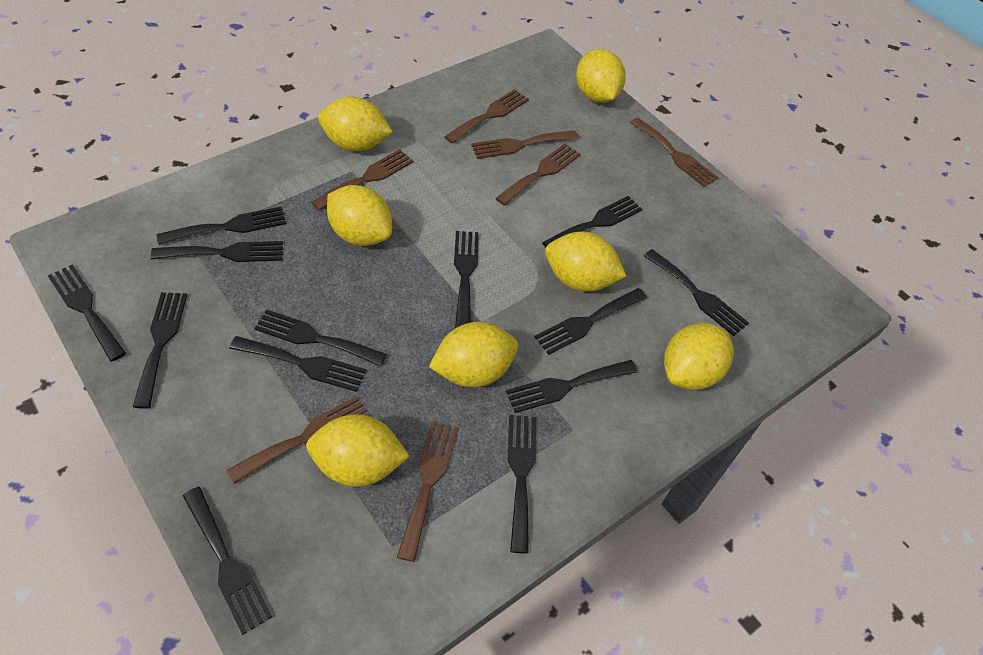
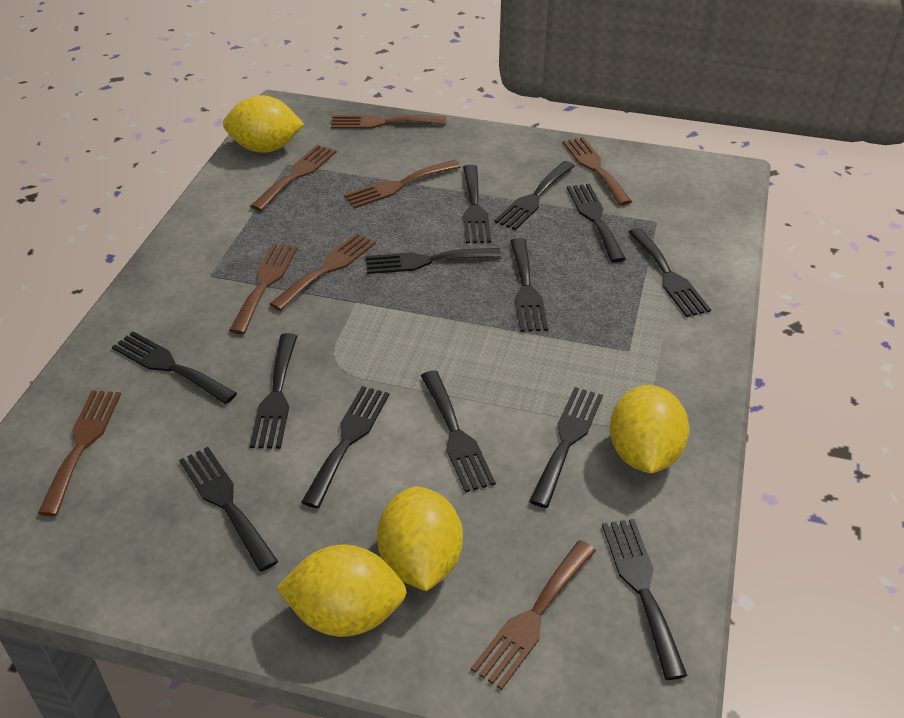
brown fork: 7 -> 8
yellow lemon: 7 -> 4

